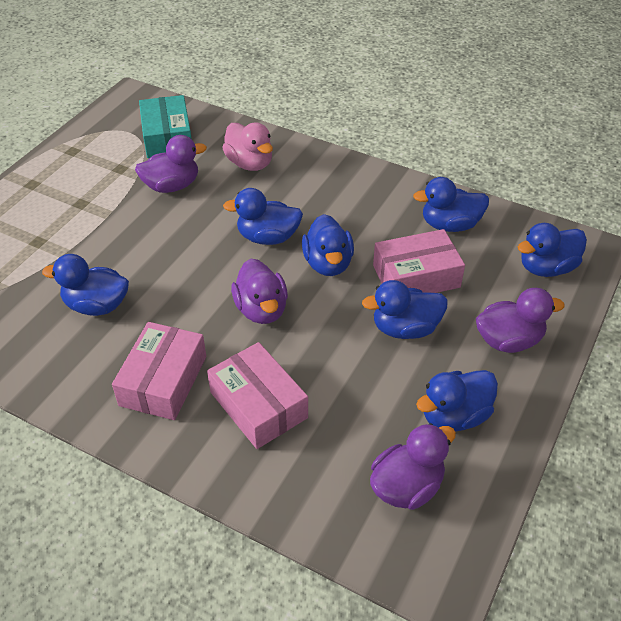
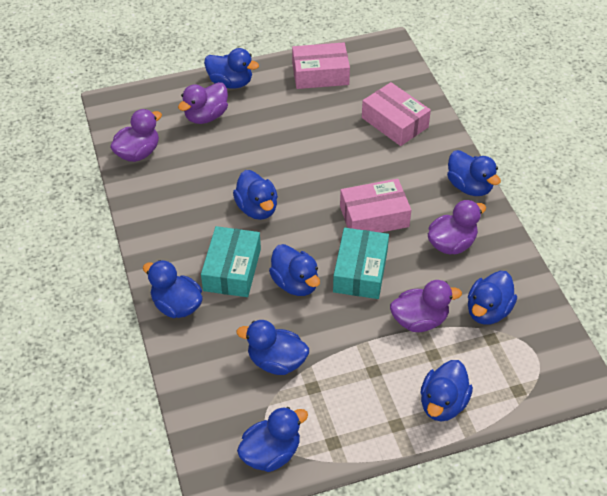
blue duck: 7 -> 9
pink duck: 1 -> 0
turquoise box: 1 -> 2

